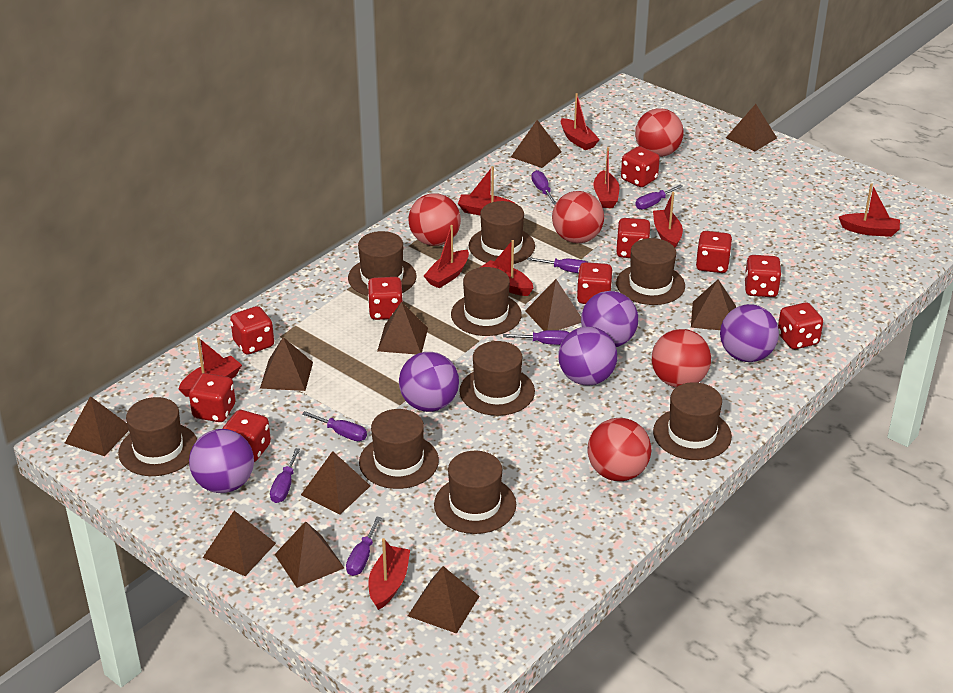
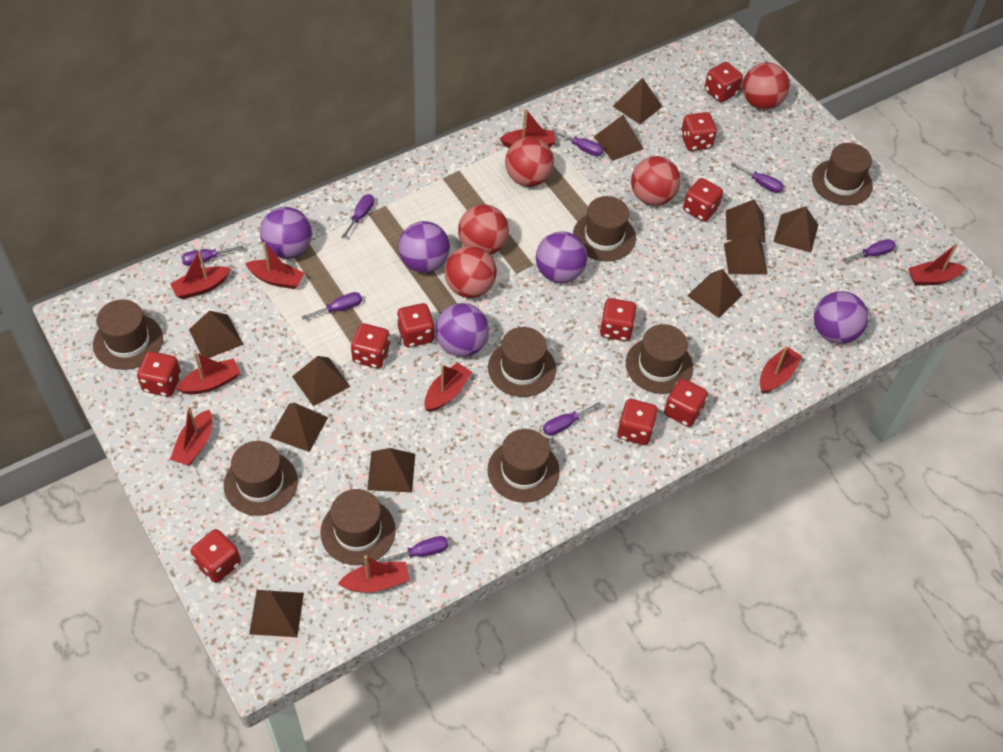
brown hat: 9 -> 8
purple screwdriver: 7 -> 8

